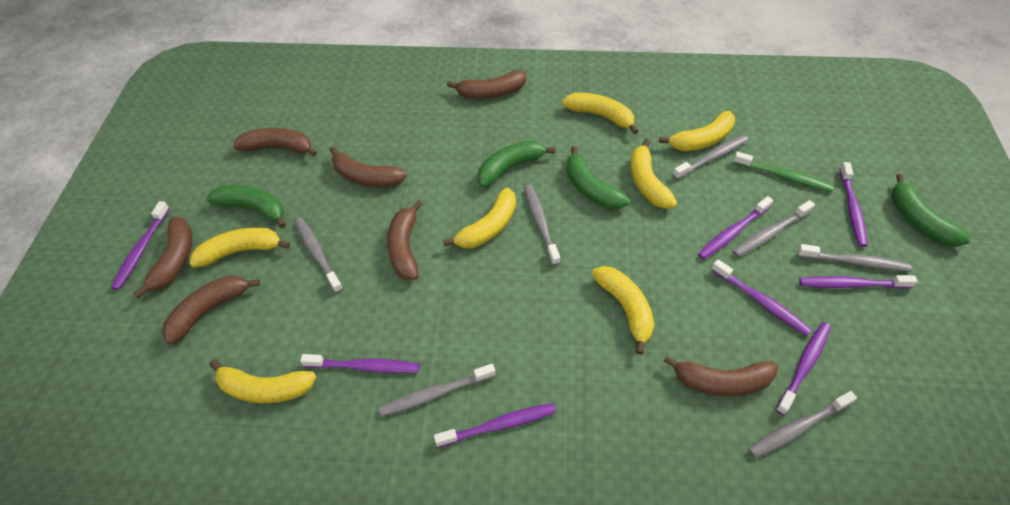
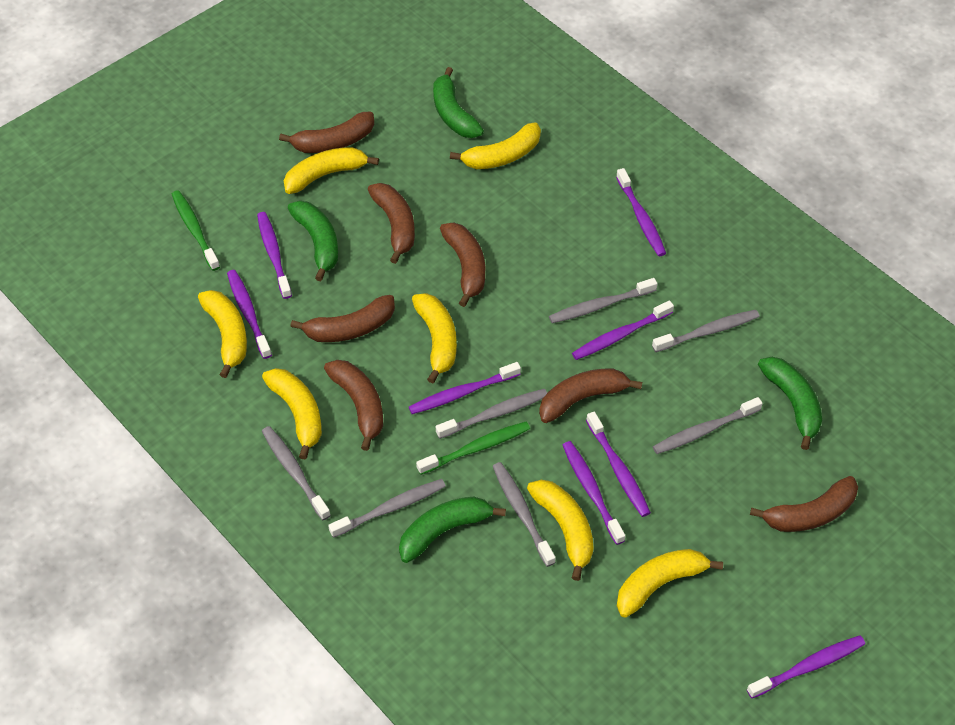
green toothbrush: 1 -> 2

